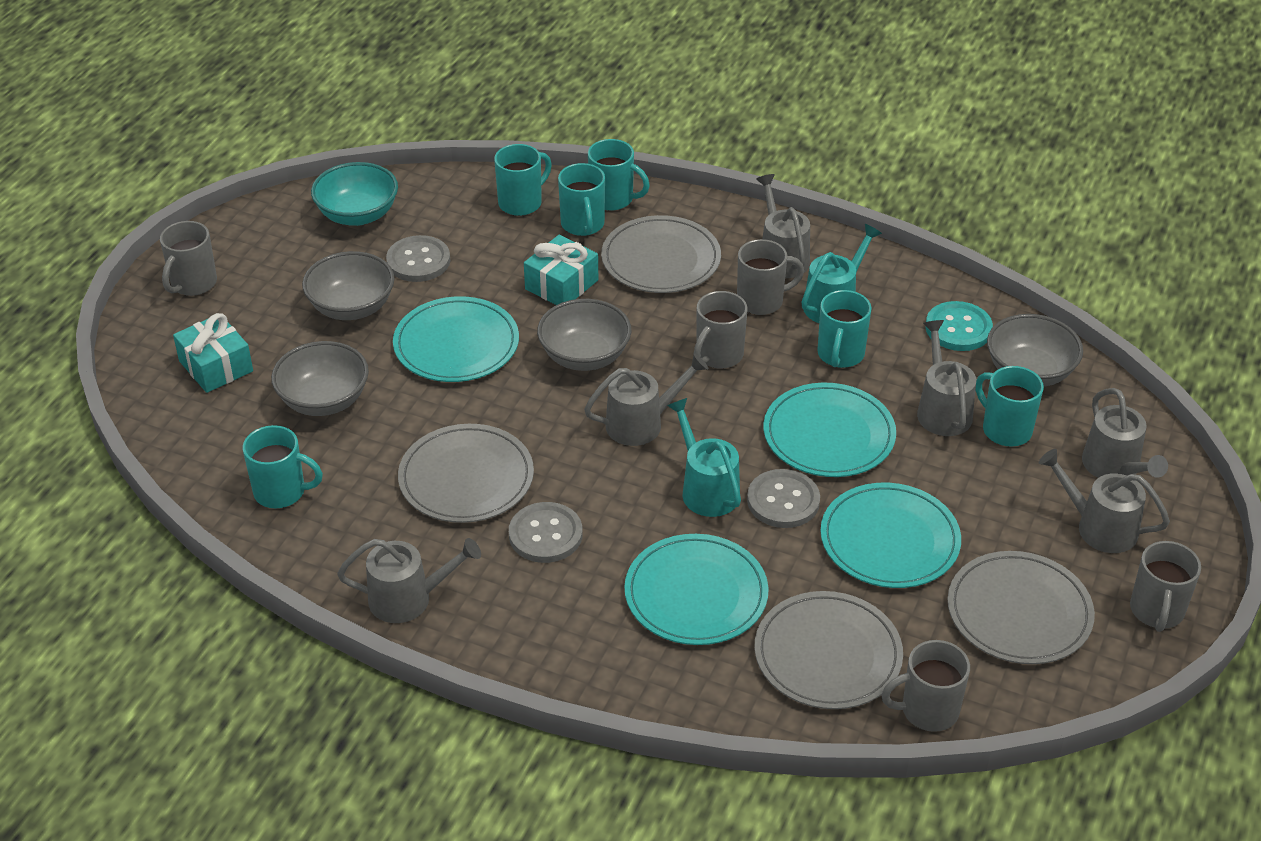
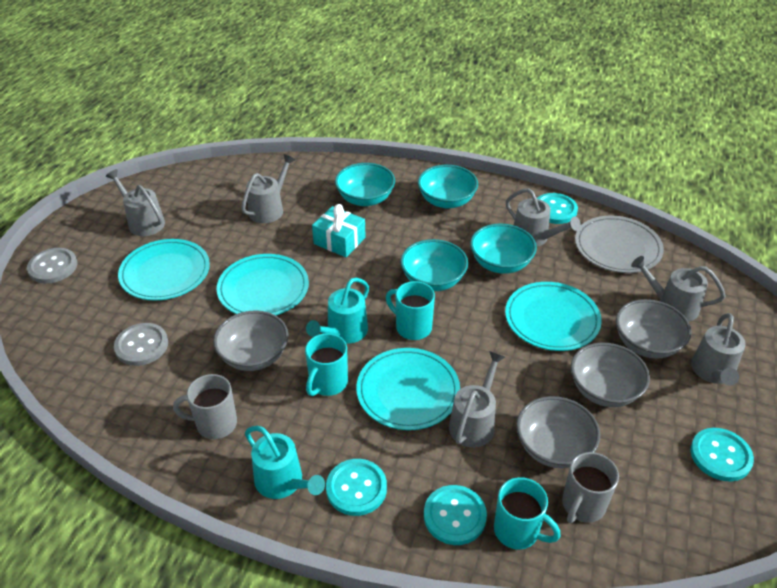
grey button: 3 -> 2
grey mug: 5 -> 2
grey plate: 4 -> 1
turquoise bowl: 1 -> 4
turquoise button: 1 -> 4
turquoise gift: 2 -> 1
turquoise mug: 6 -> 3

